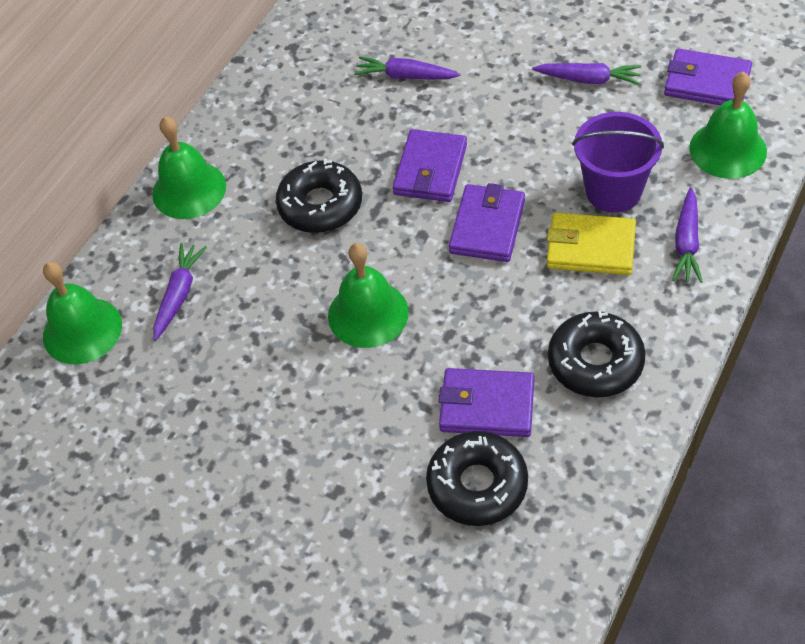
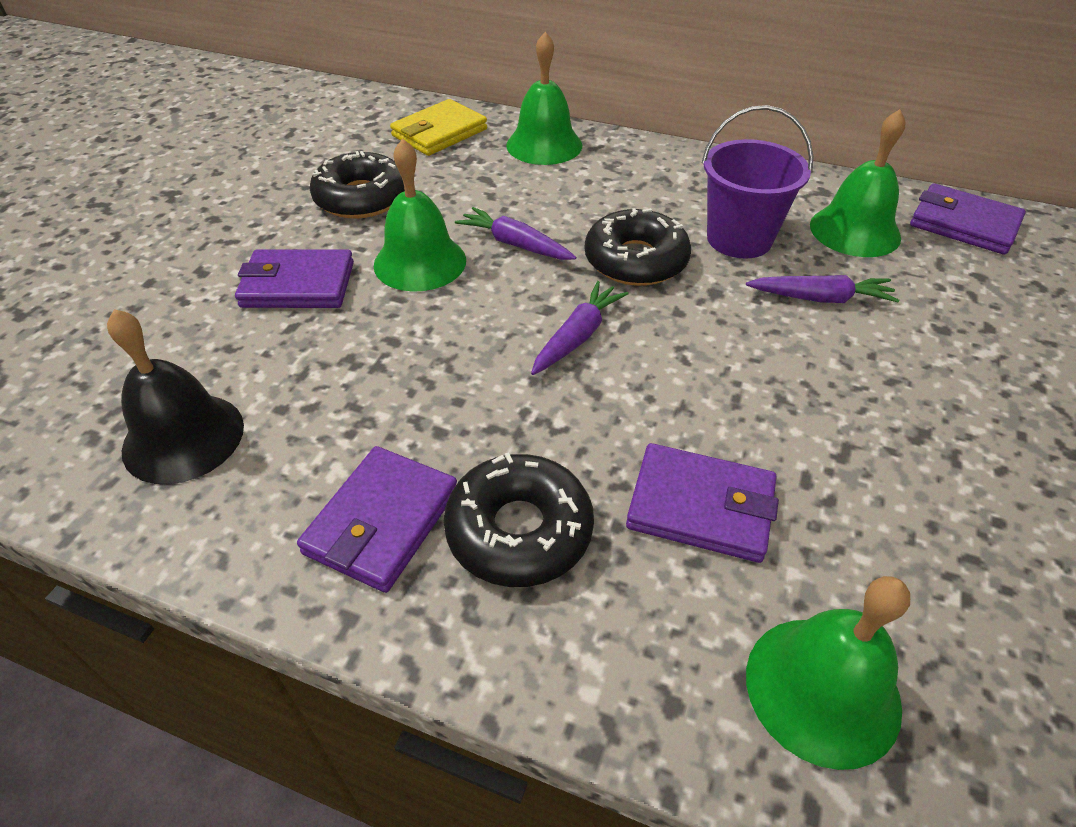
black bell: 0 -> 1
purple carrot: 4 -> 3

